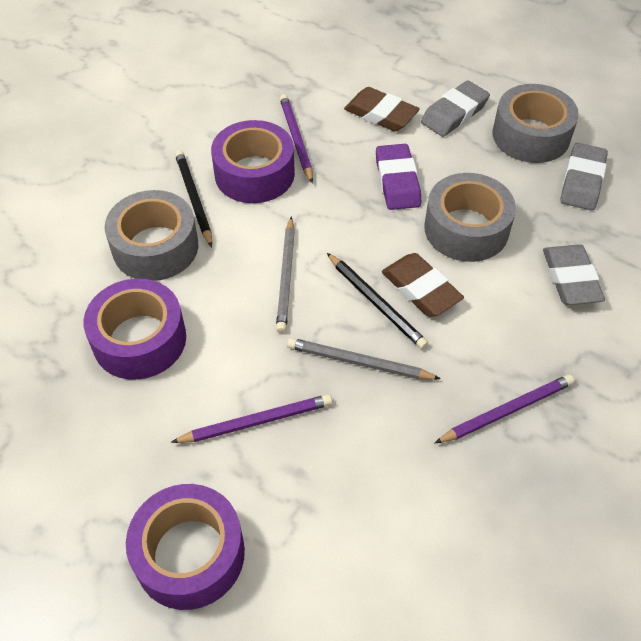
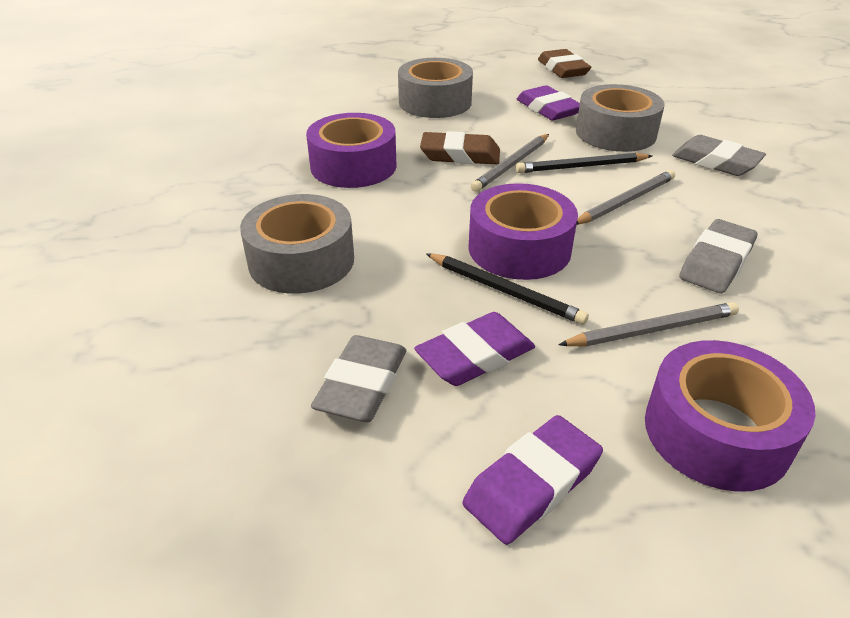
grey pencil: 2 -> 3
purple eraser: 1 -> 3
purple pencil: 3 -> 0

